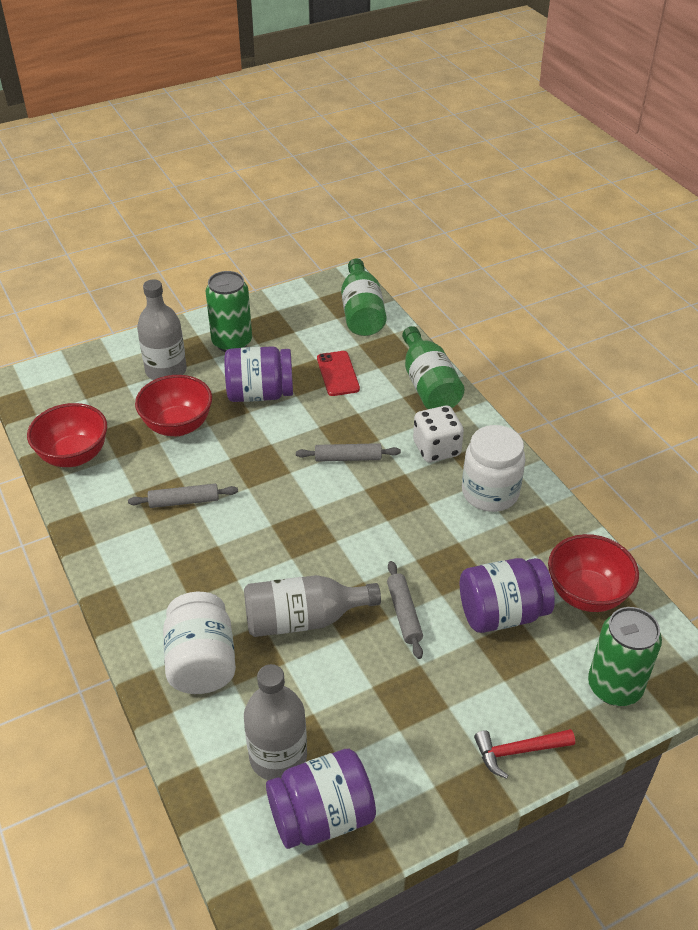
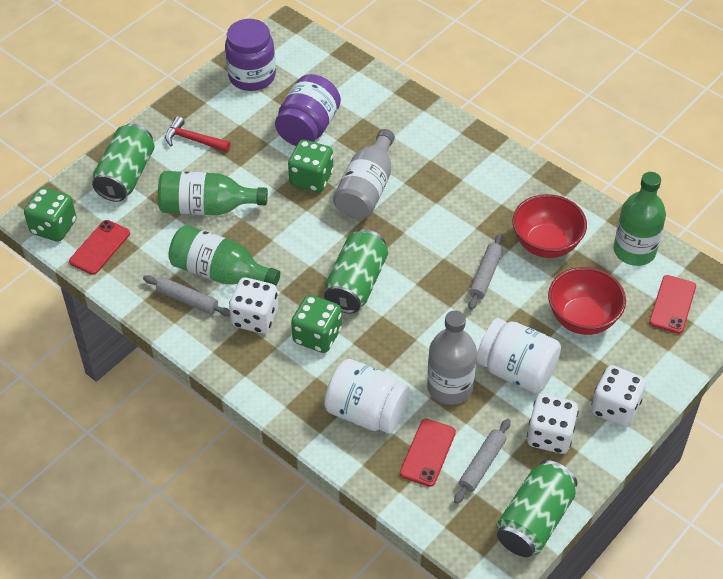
green bottle: 2 -> 3
green can: 2 -> 3
green dice: 0 -> 3
grey bottle: 3 -> 2
purple jar: 3 -> 2
red bowl: 3 -> 2
red phone: 1 -> 3
white dice: 1 -> 3

